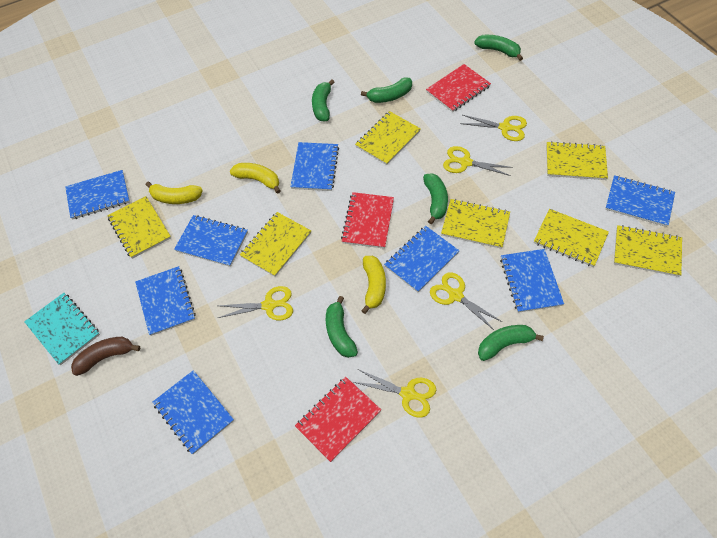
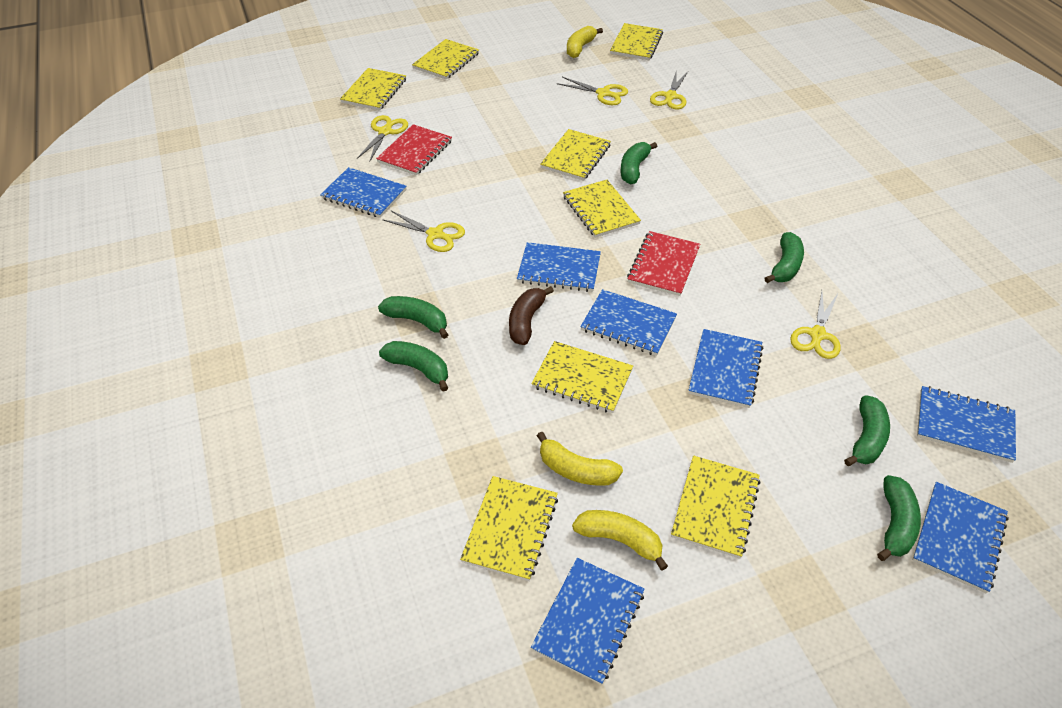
blue notebook: 8 -> 7
red notebook: 3 -> 2
turquoise notebook: 1 -> 0
yellow notebook: 7 -> 8

